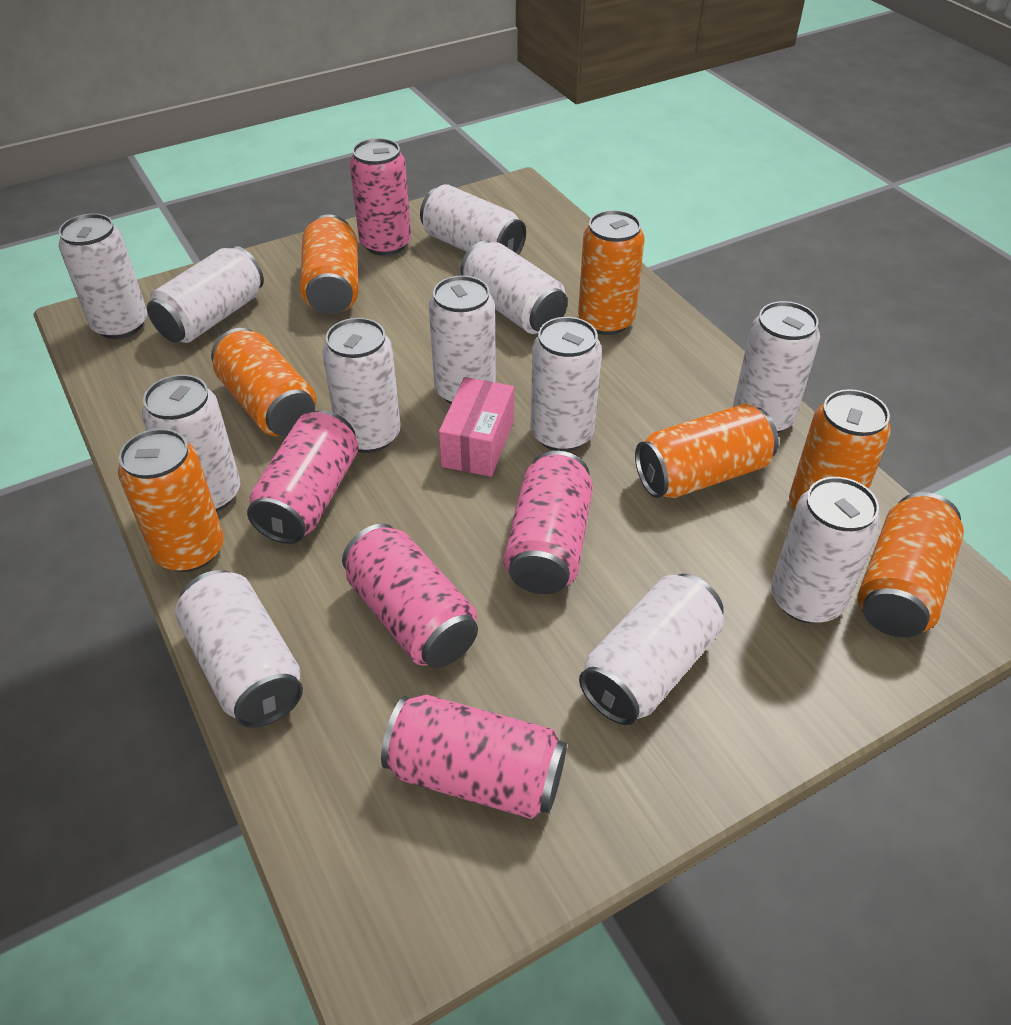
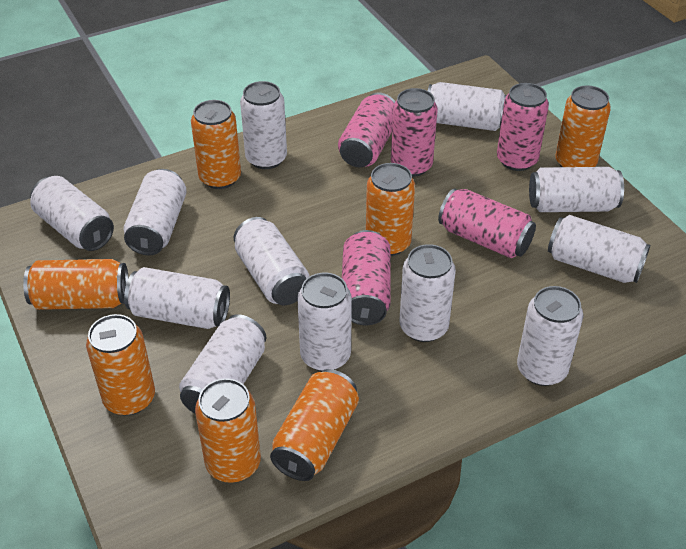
pink box: 1 -> 0

